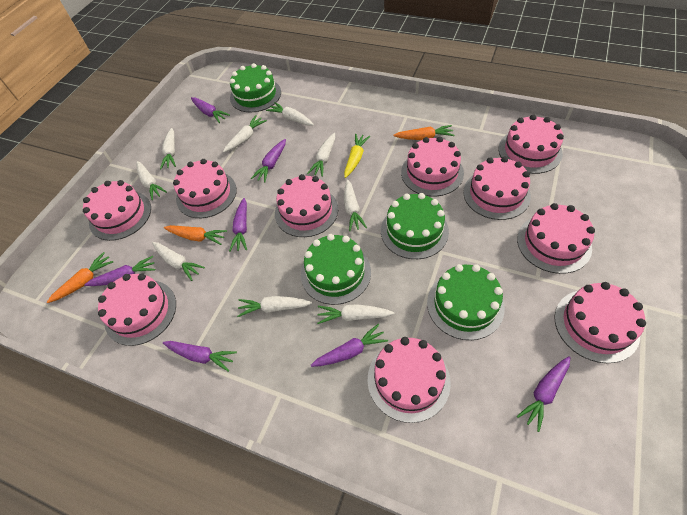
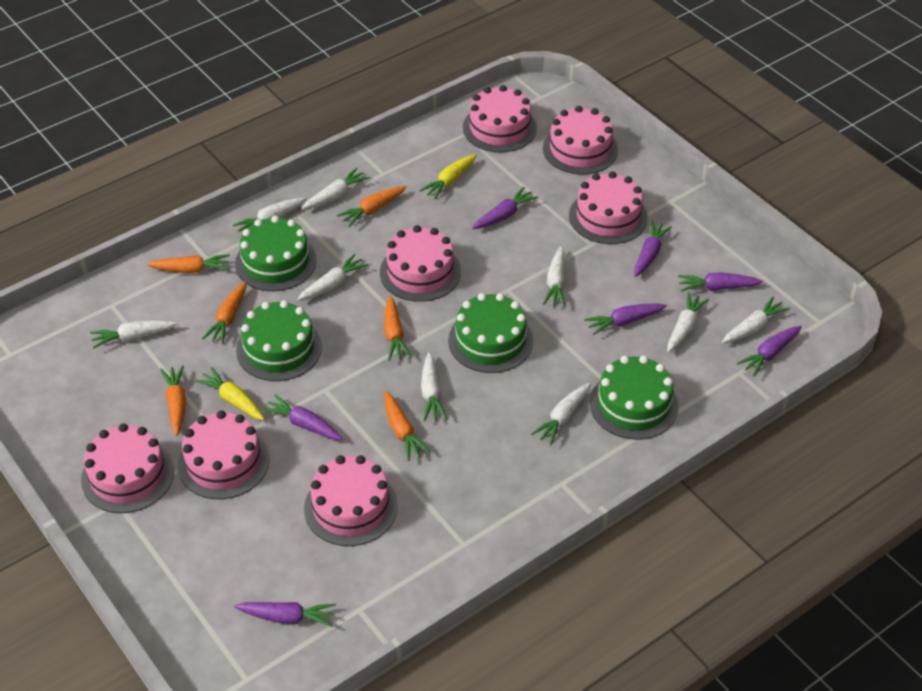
orange carrot: 3 -> 6
pink cake: 10 -> 7
yellow carrot: 1 -> 2

